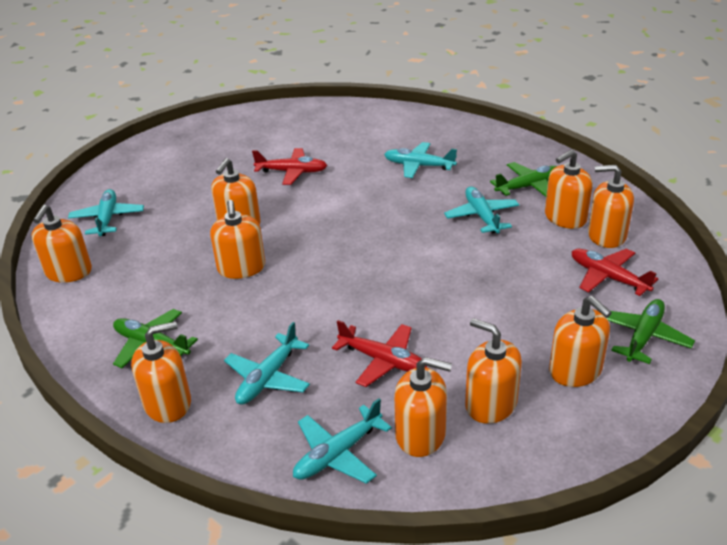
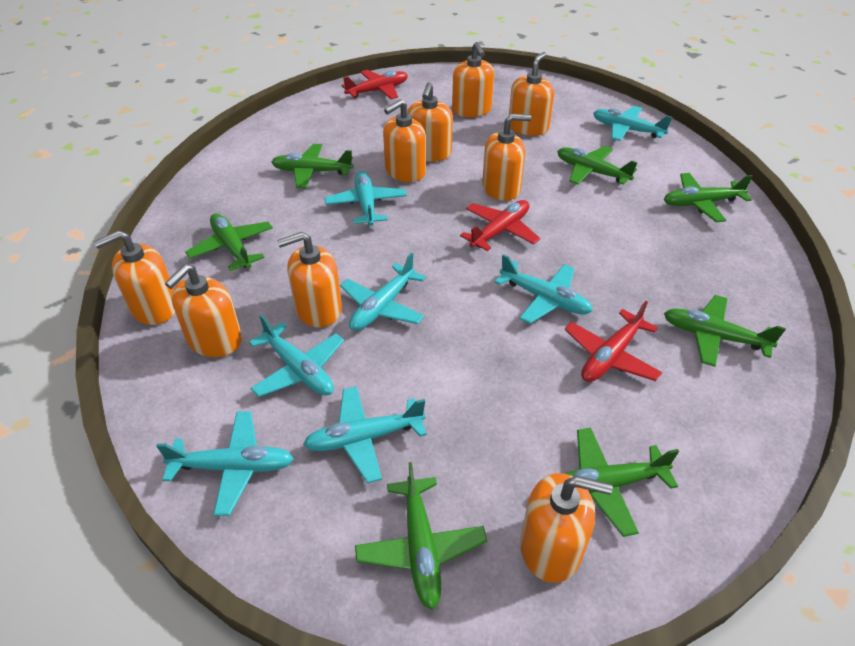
green plane: 3 -> 7
turquoise plane: 5 -> 7

